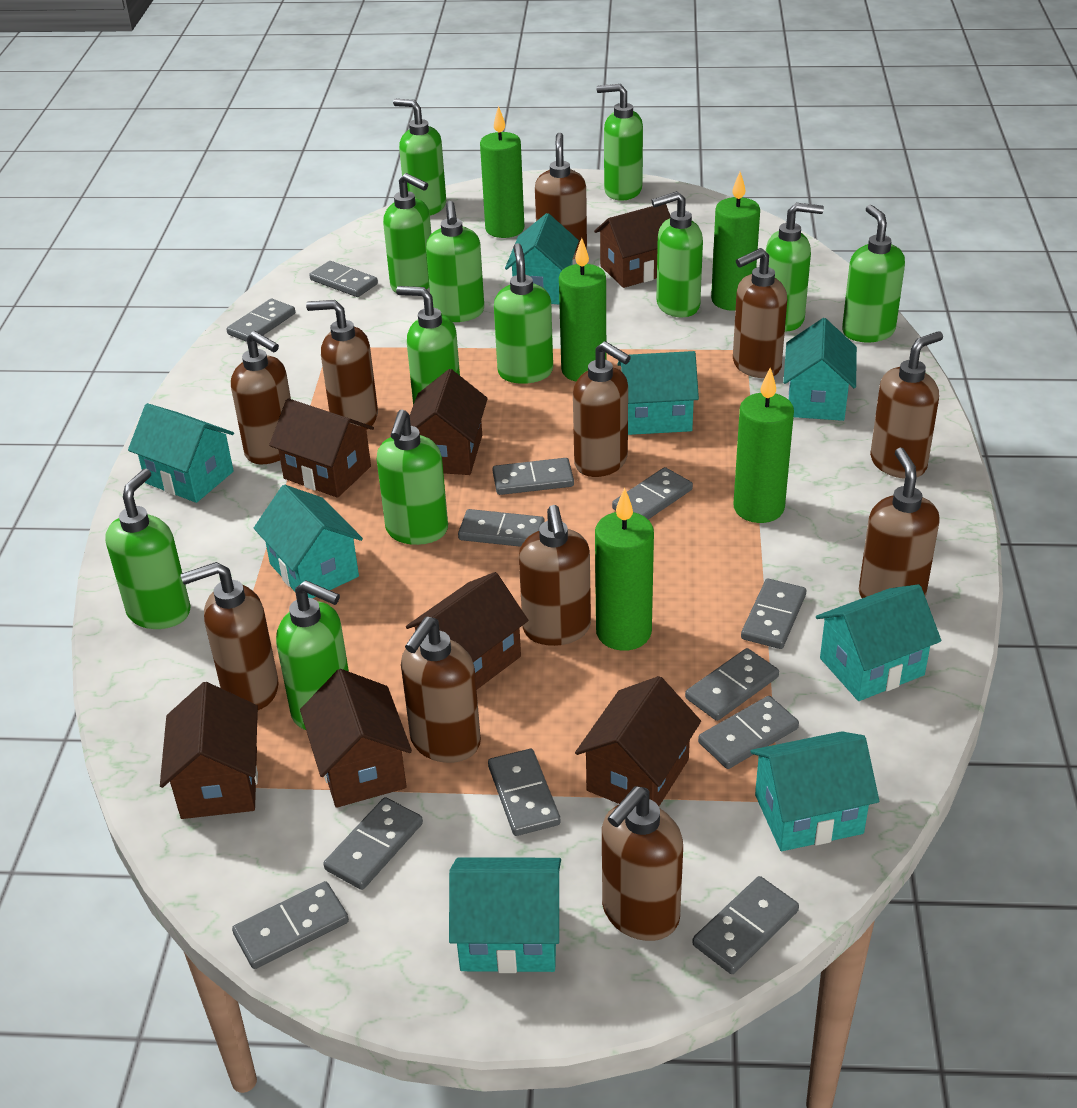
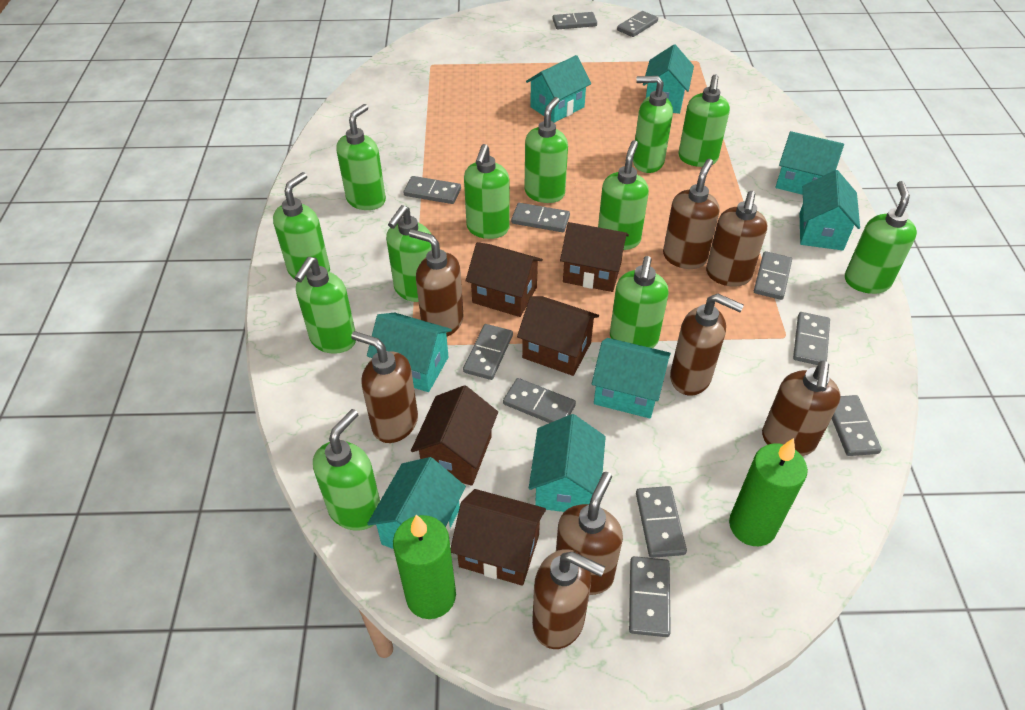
brown house: 7 -> 5
brown soap dispenser: 11 -> 8
green candle: 5 -> 2
grey domino: 12 -> 11

